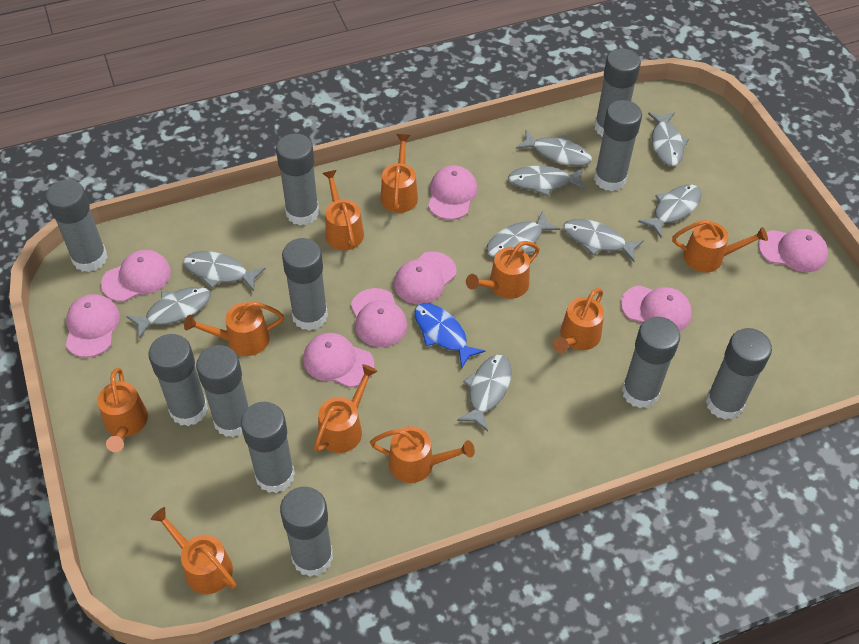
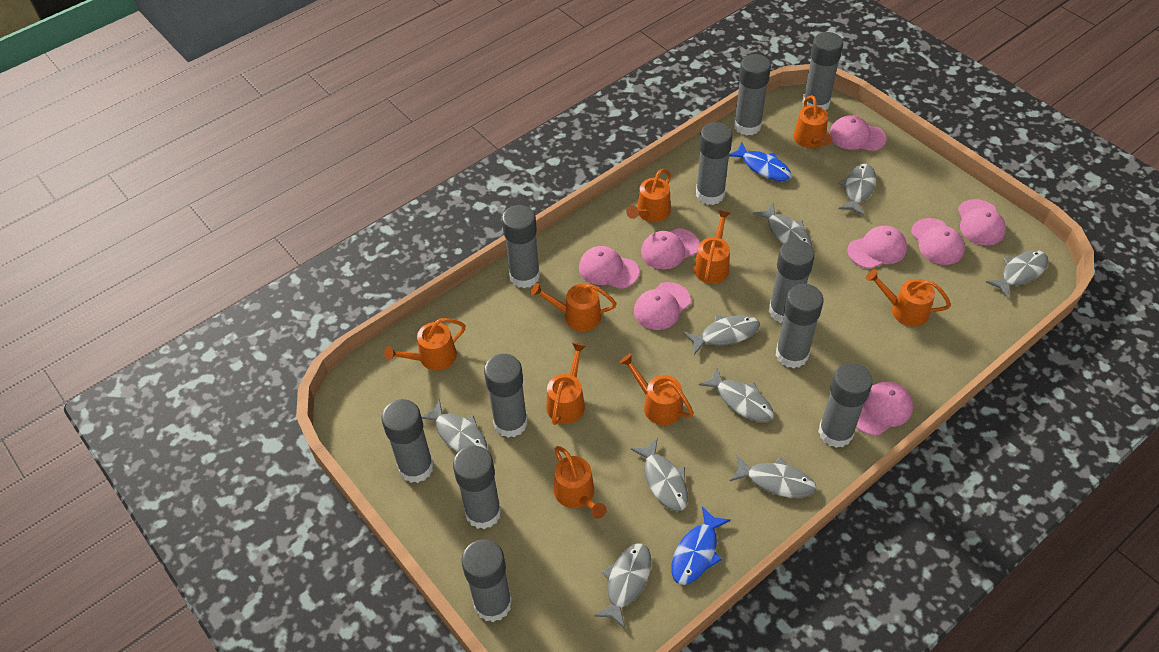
blue fish: 1 -> 2
orange watering can: 10 -> 9

